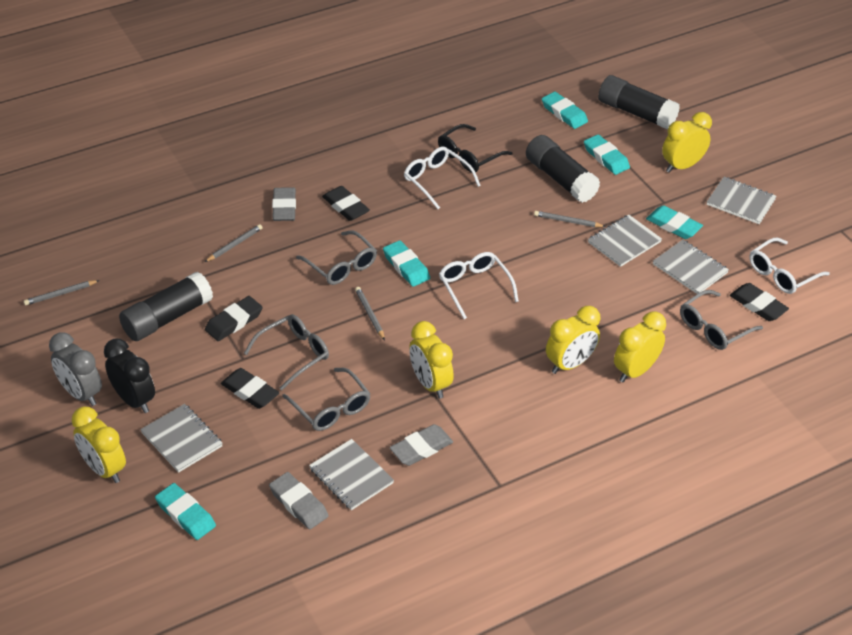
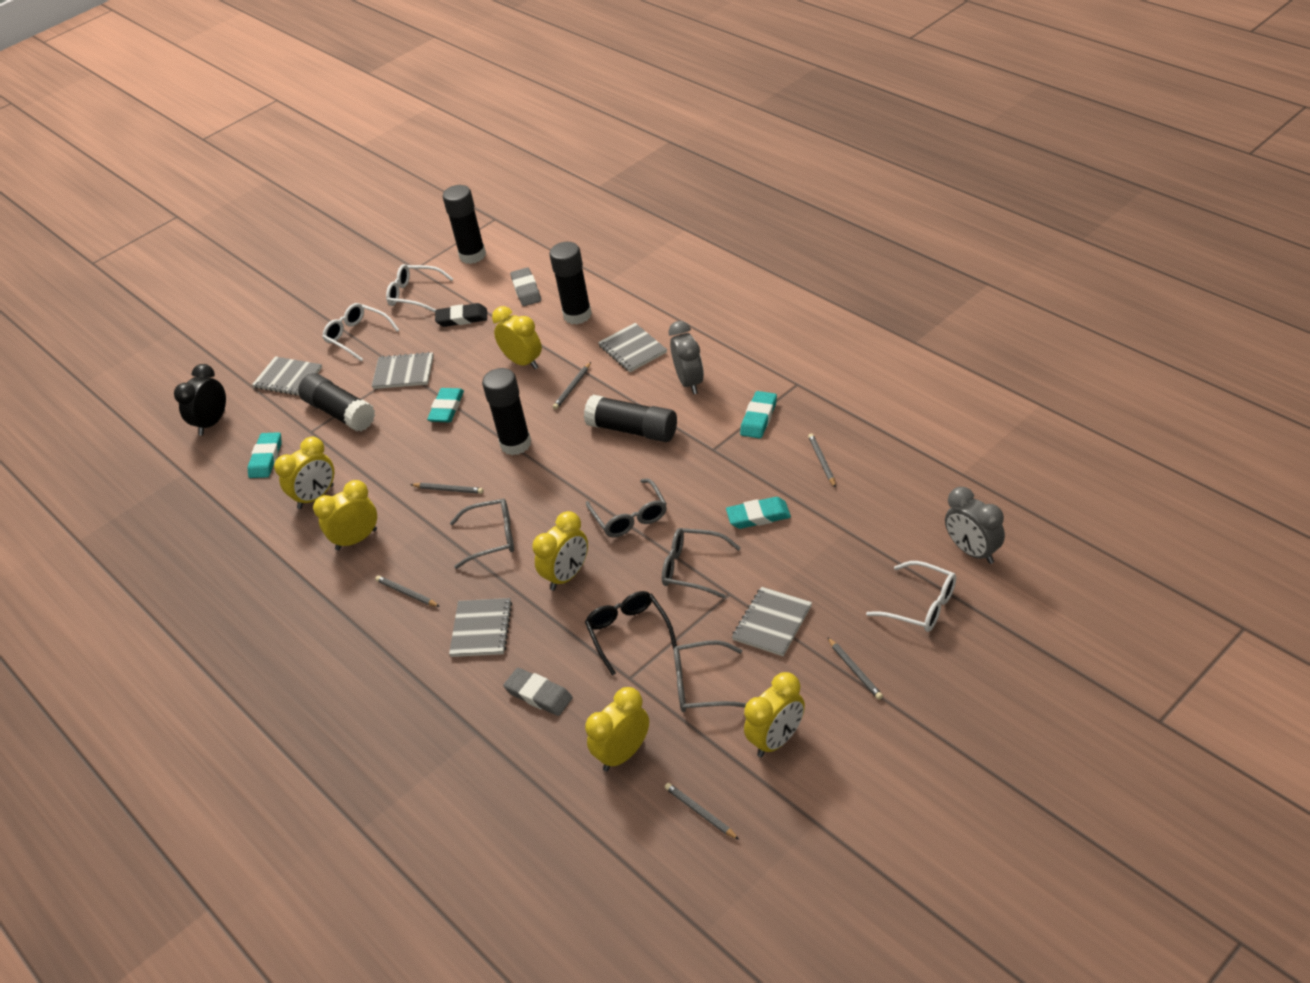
black eraser: 4 -> 1
black glue stick: 3 -> 5
grey clock: 1 -> 2
grey eraser: 3 -> 2
grey pencil: 4 -> 6
turquoise eraser: 5 -> 4
yellow clock: 5 -> 6

